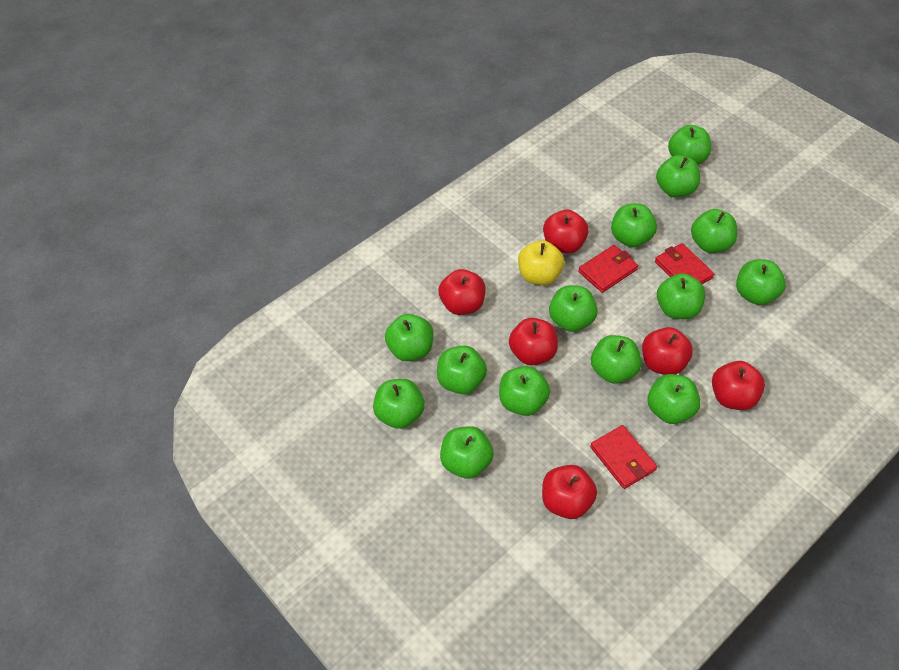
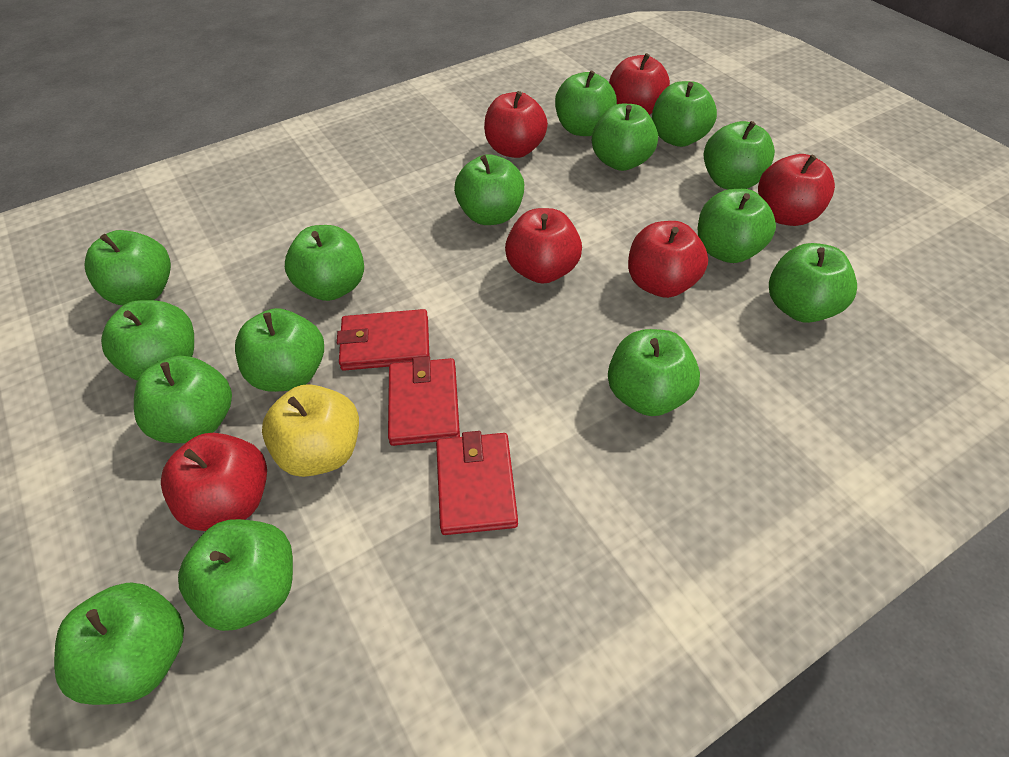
green apple: 14 -> 15

